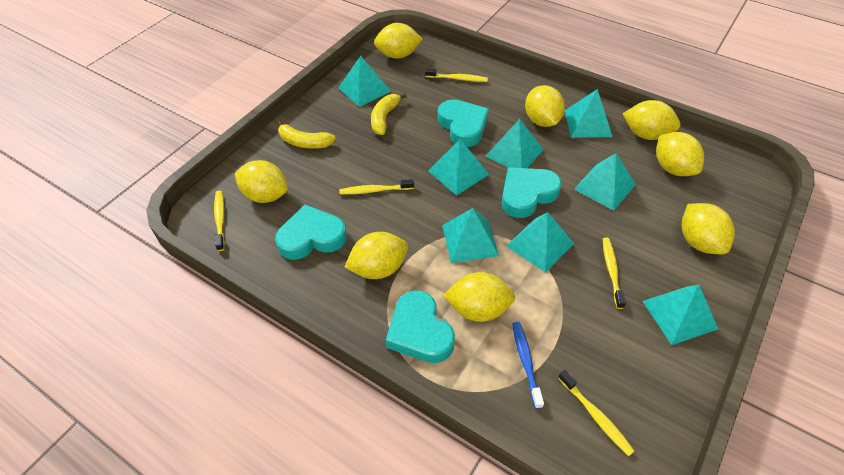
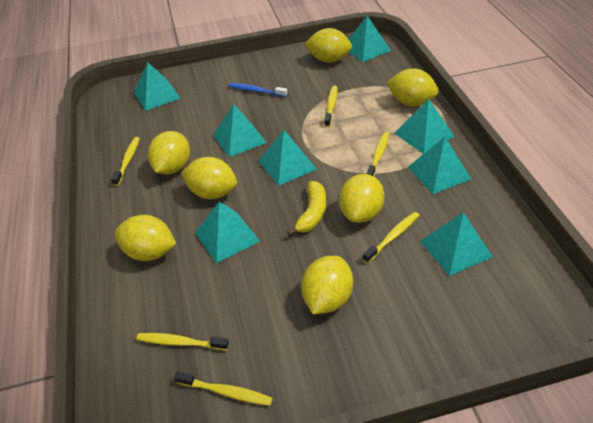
turquoise heart: 4 -> 0
yellow banana: 2 -> 1
yellow lemon: 8 -> 7
yellow toothbrush: 5 -> 6

